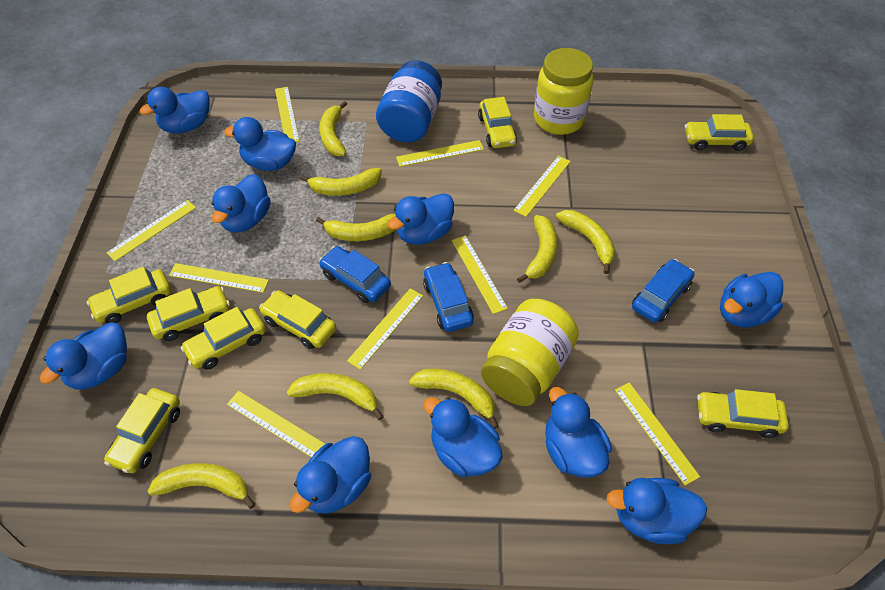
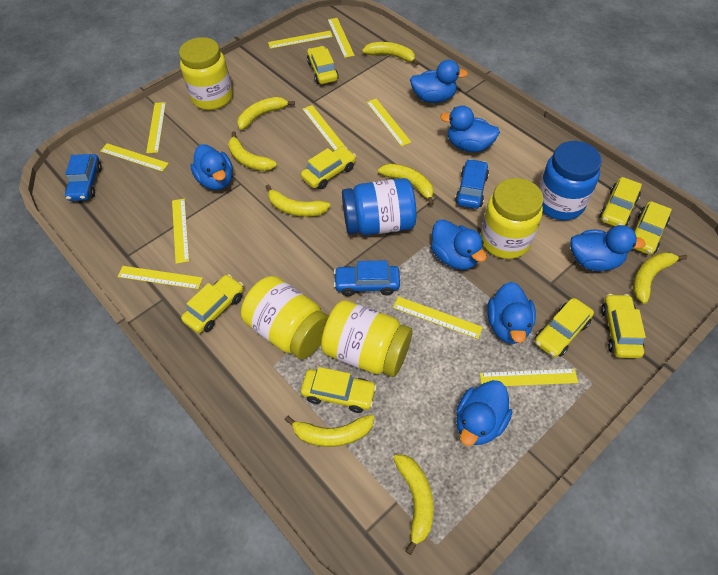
blue duck: 10 -> 7
blue jar: 1 -> 2
yellow jar: 2 -> 4
yellow ruler: 9 -> 10

